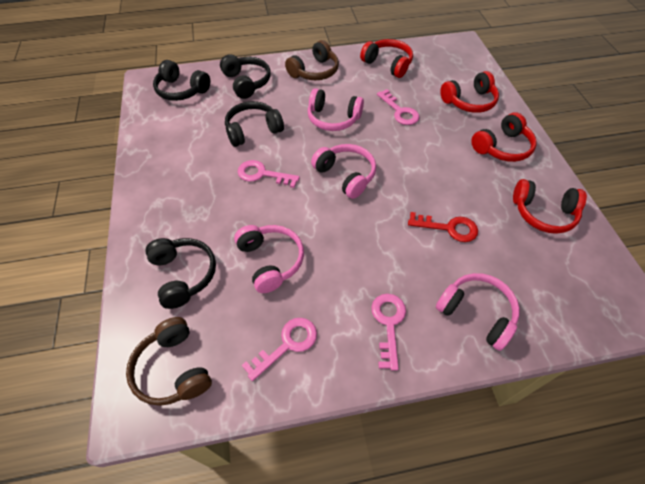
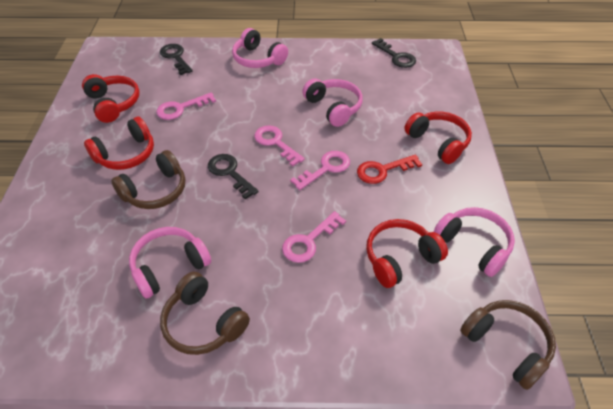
black headphones: 4 -> 0
black key: 0 -> 3
brown headphones: 2 -> 3

